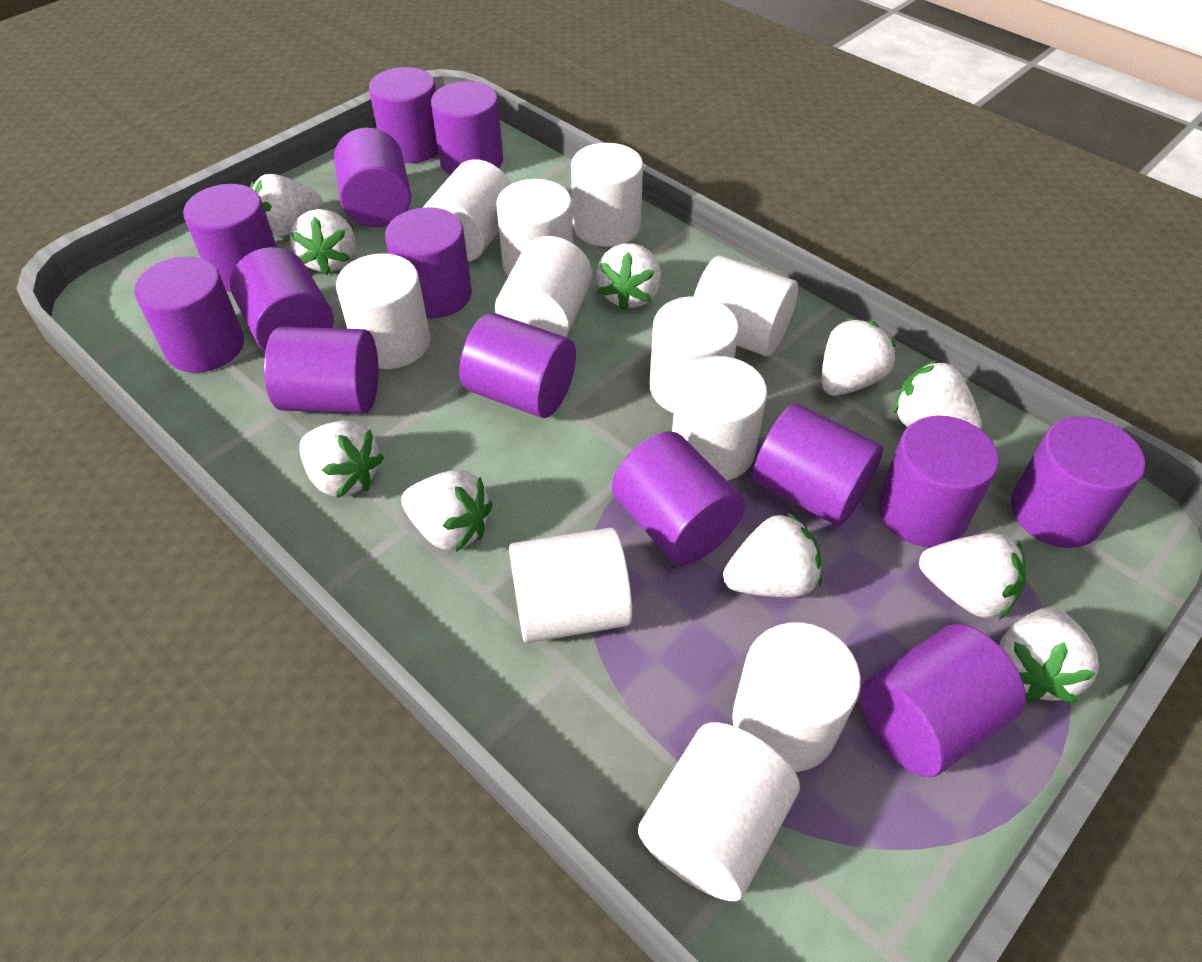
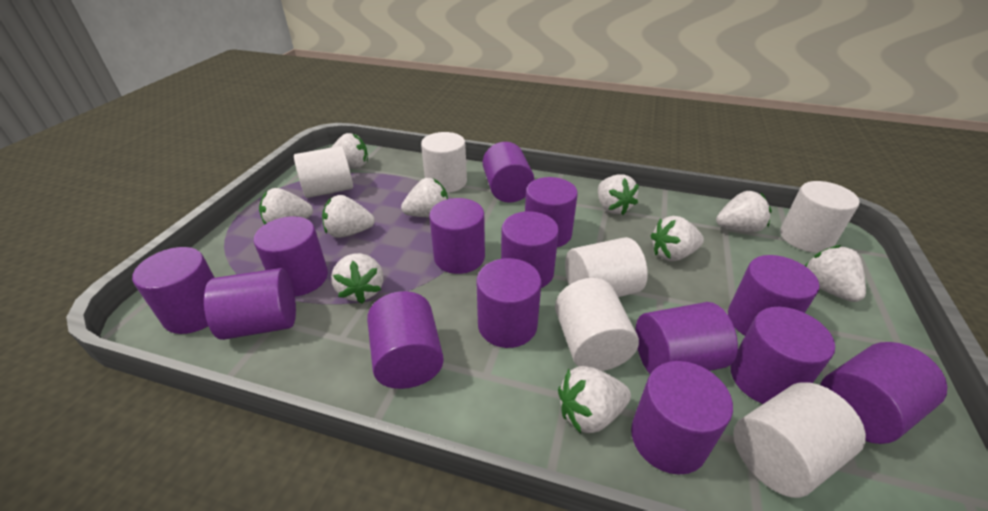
white cylinder: 11 -> 6

